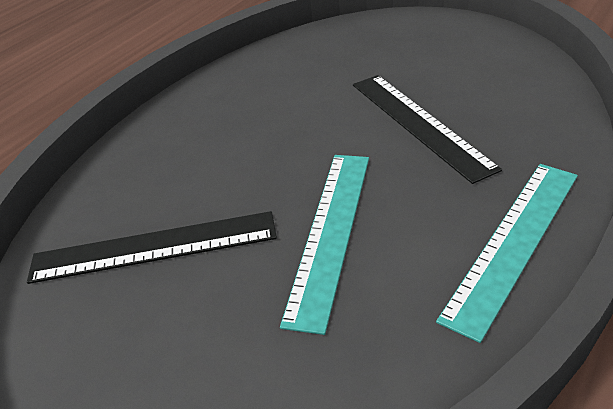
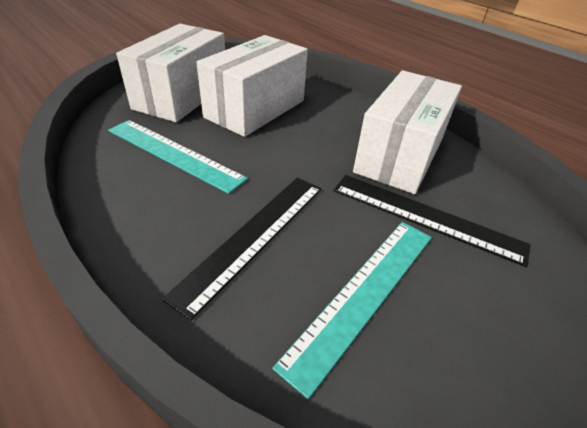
white box: 0 -> 3

